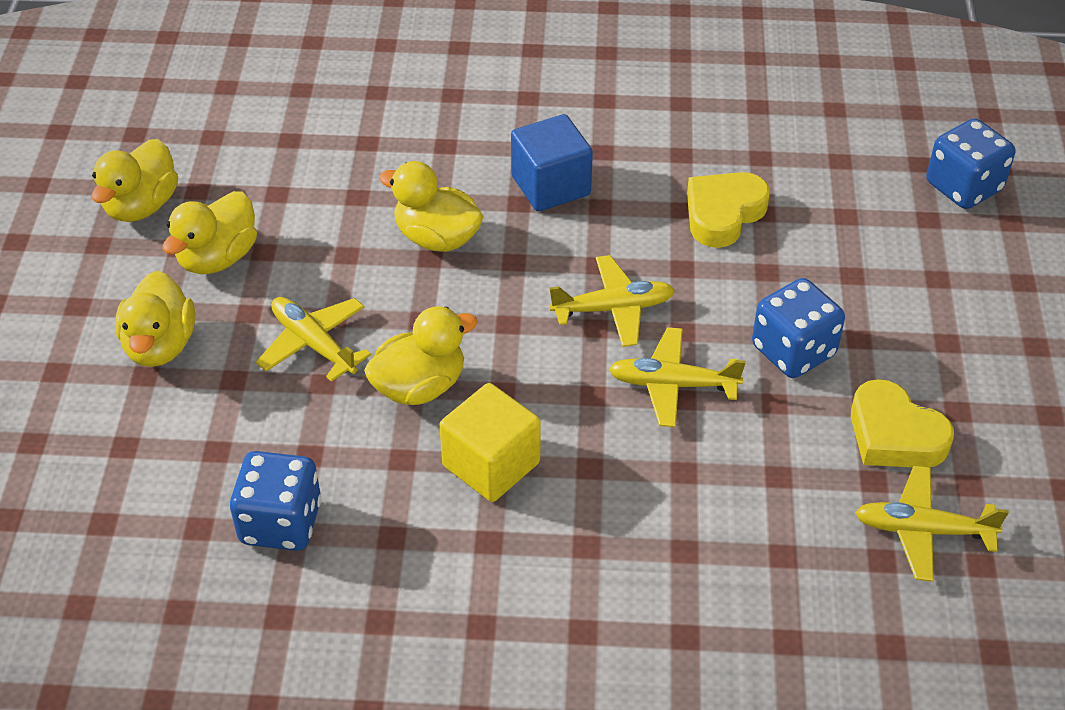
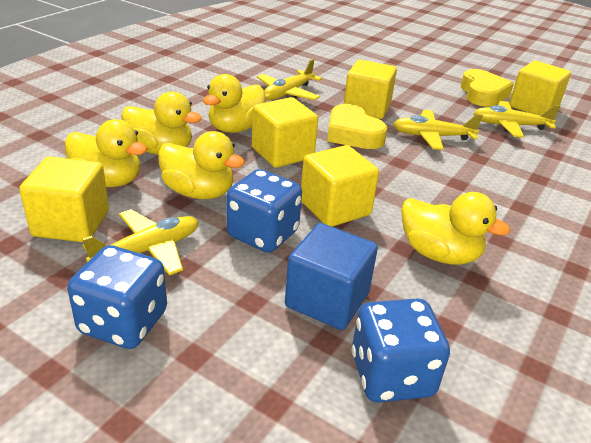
yellow cube: 1 -> 5

